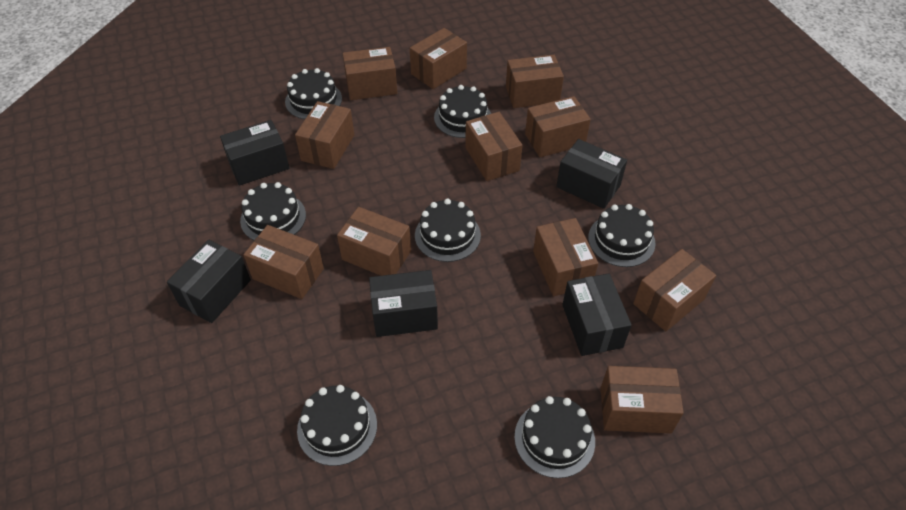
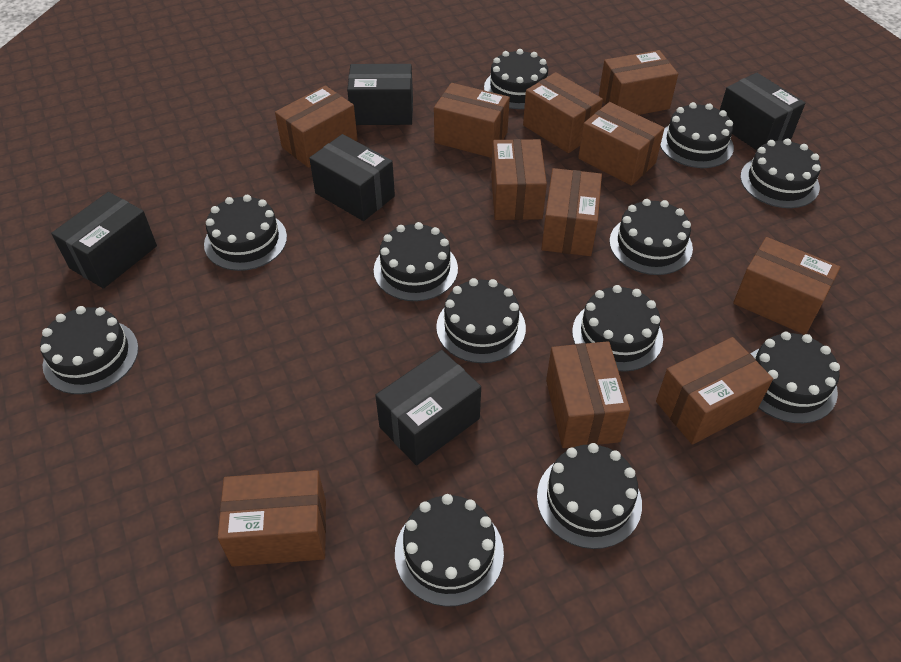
black cake: 7 -> 12

